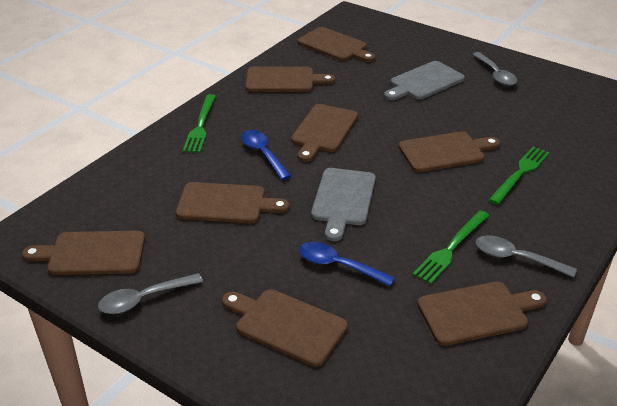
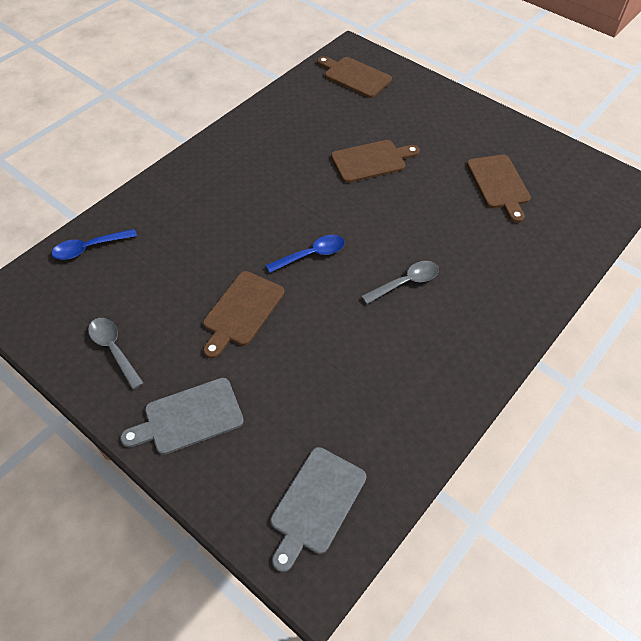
brown cutting board: 8 -> 4
green fork: 3 -> 0
grey spoon: 3 -> 2

